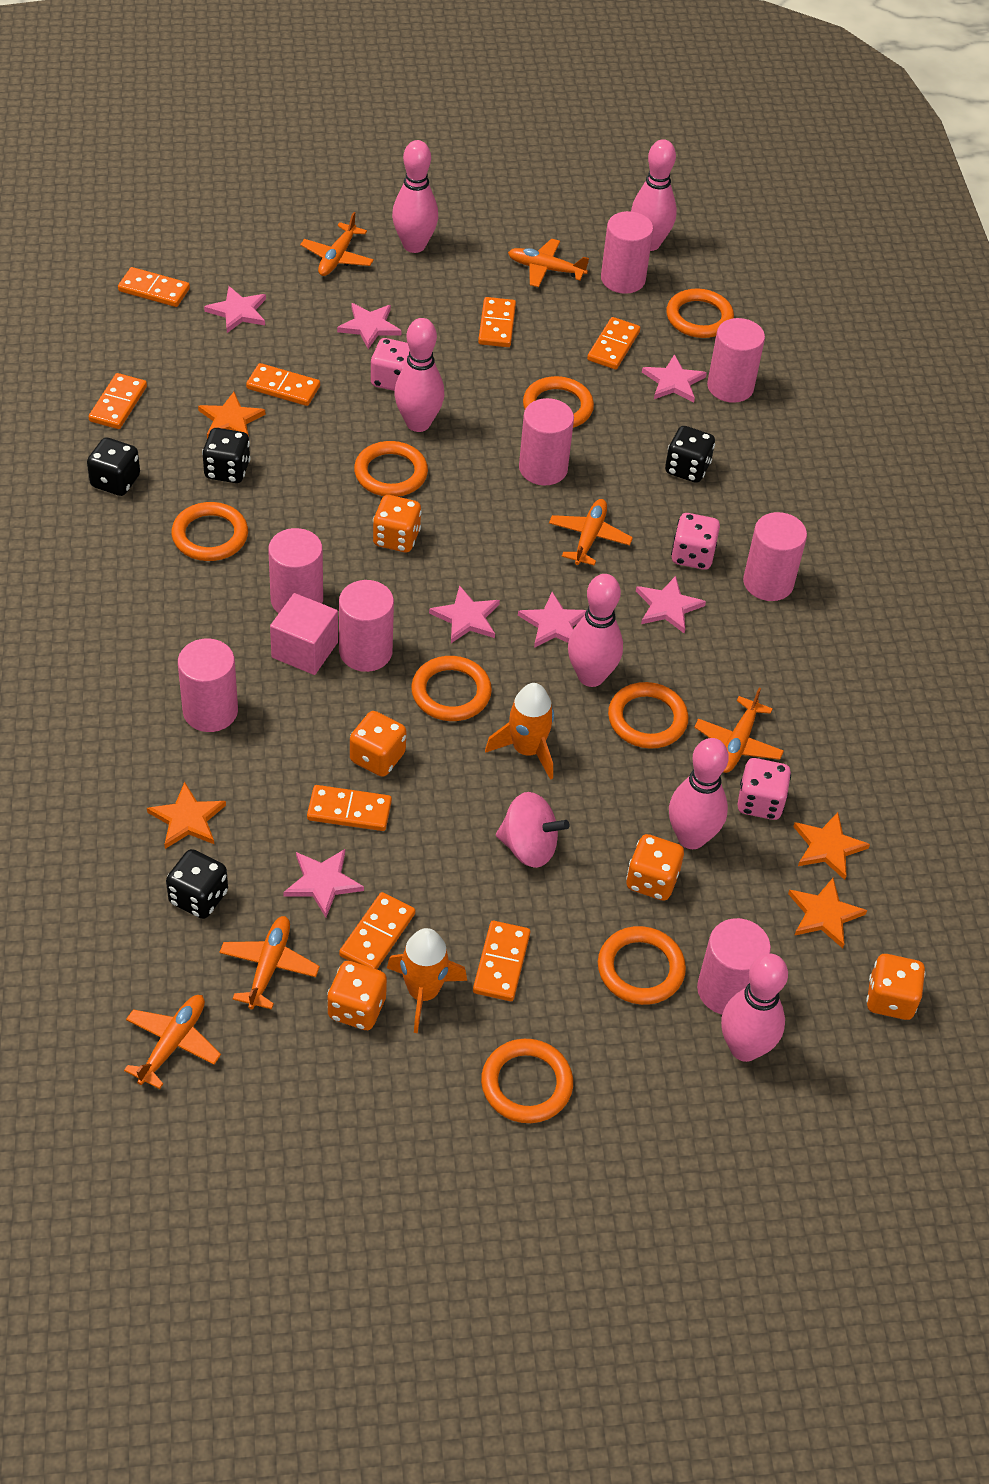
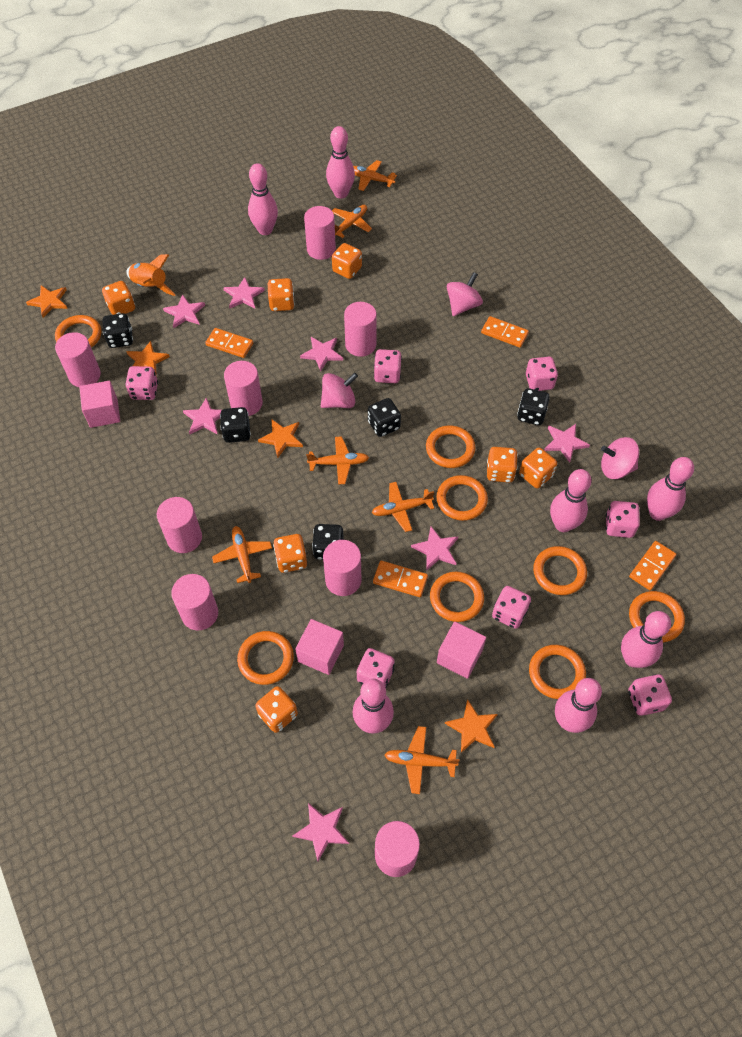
black dice: 4 -> 5
orange dice: 5 -> 7
orange domino: 8 -> 4
orange rocket: 2 -> 1
pink bowling pin: 6 -> 7
pink cube: 1 -> 3
pink dice: 3 -> 7
pink spinning top: 1 -> 3

